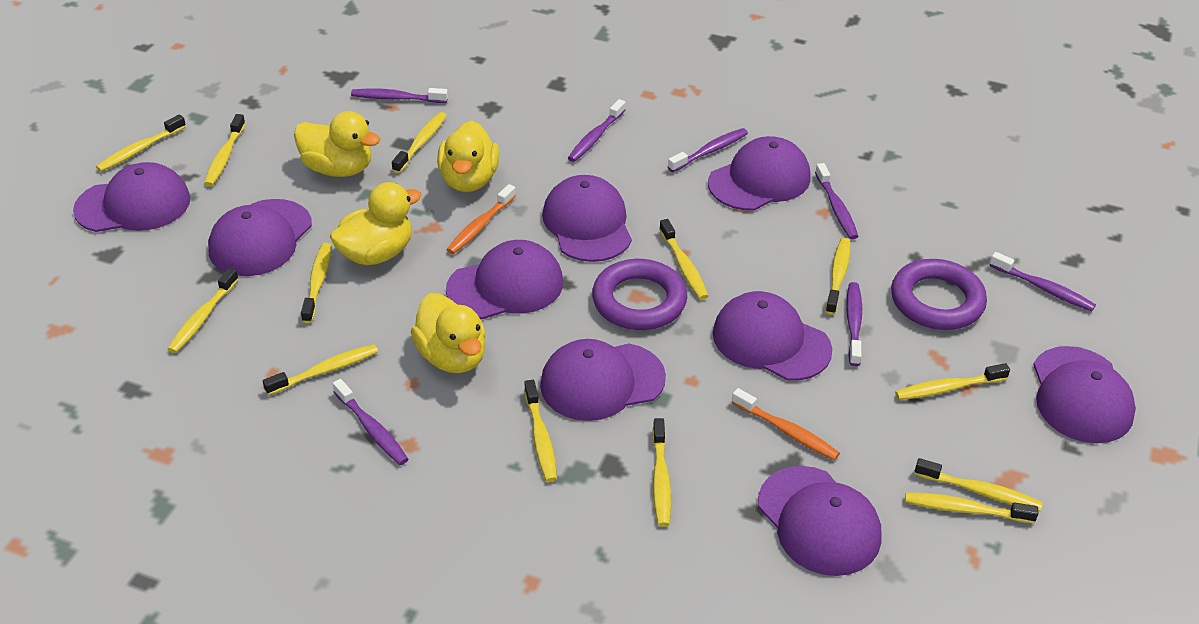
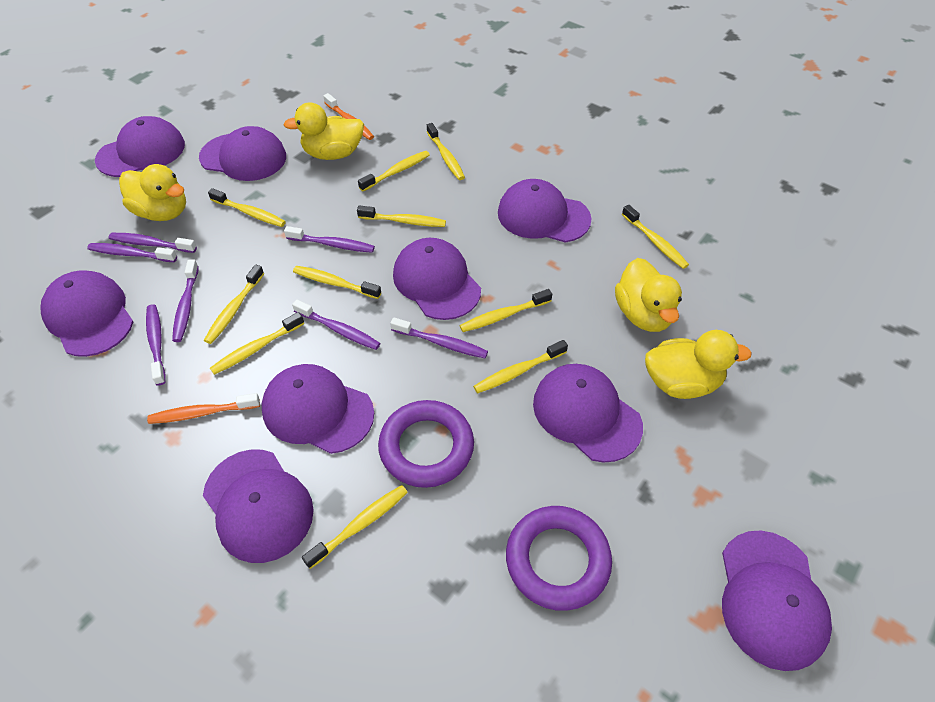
yellow toothbrush: 13 -> 11

